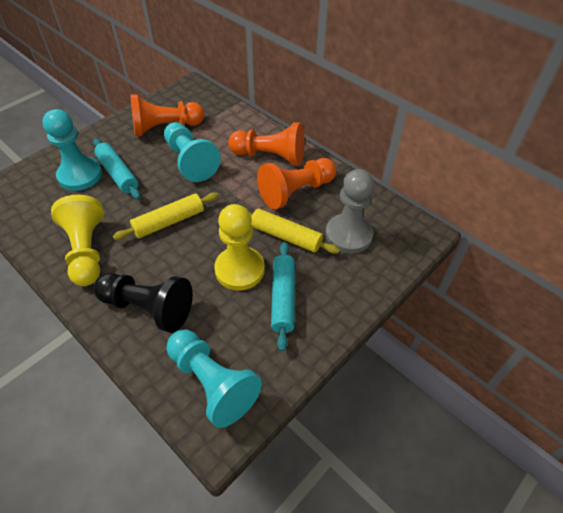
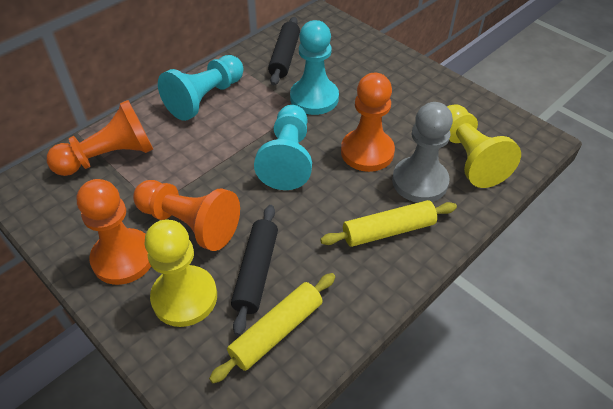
black pawn: 1 -> 0
black rolling pin: 0 -> 2
orange pawn: 3 -> 4
turquoise rolling pin: 2 -> 0

